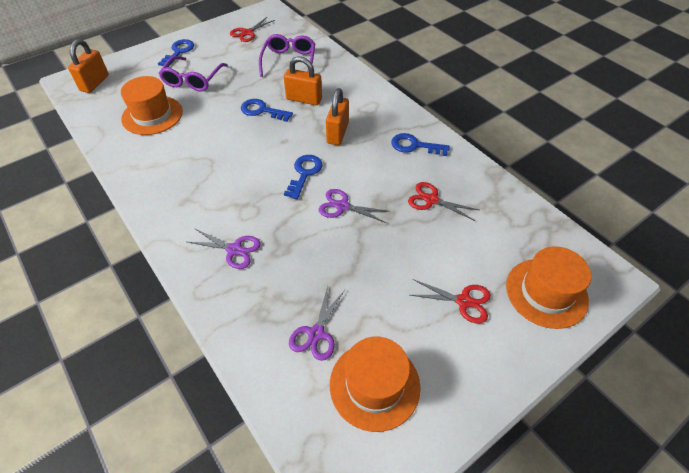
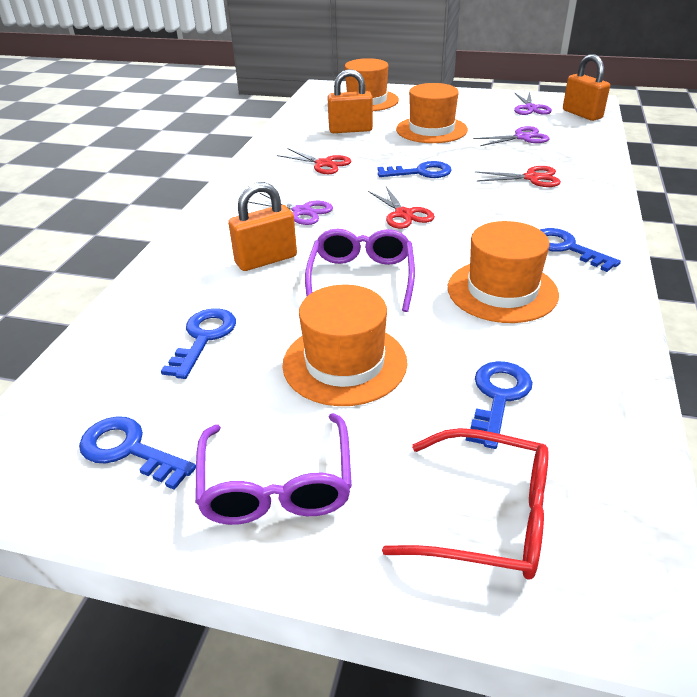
blue key: 4 -> 5
orange hat: 3 -> 4
red glasses: 0 -> 1

